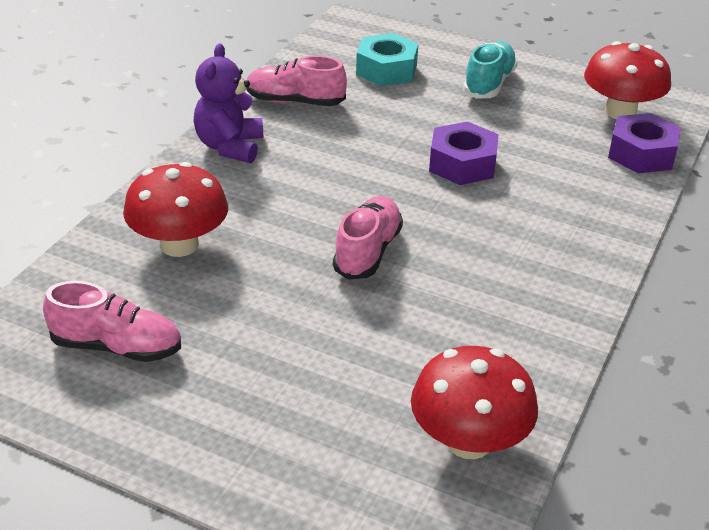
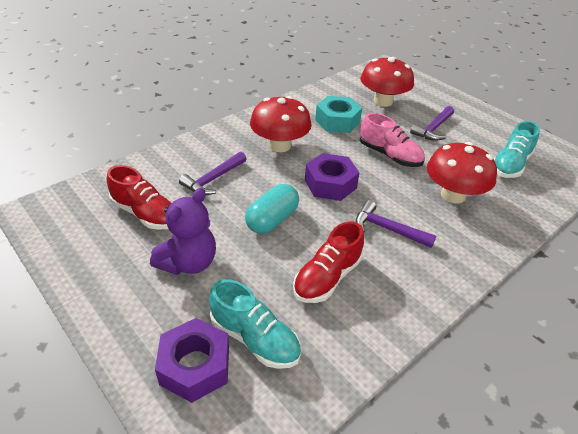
pink shoe: 3 -> 1
purple hammer: 0 -> 3
red shoe: 0 -> 2
turquoise capsule: 0 -> 1
turquoise shoe: 1 -> 2

